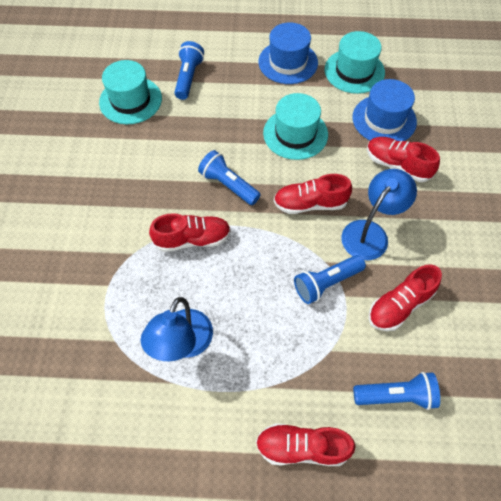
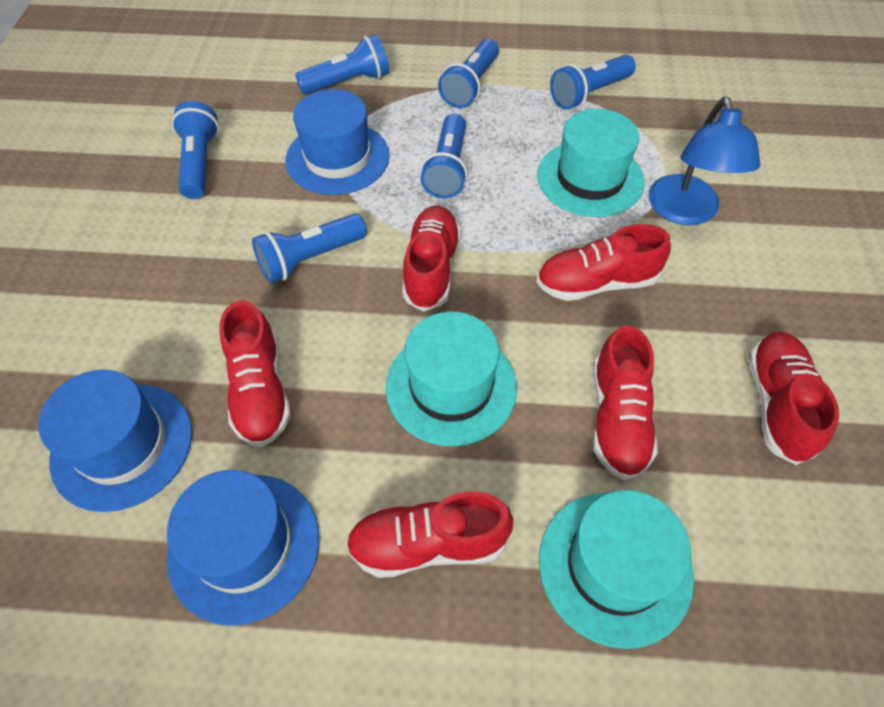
blue flashlight: 4 -> 6
blue hat: 2 -> 3
blue lamp: 2 -> 1
red shoe: 5 -> 6

